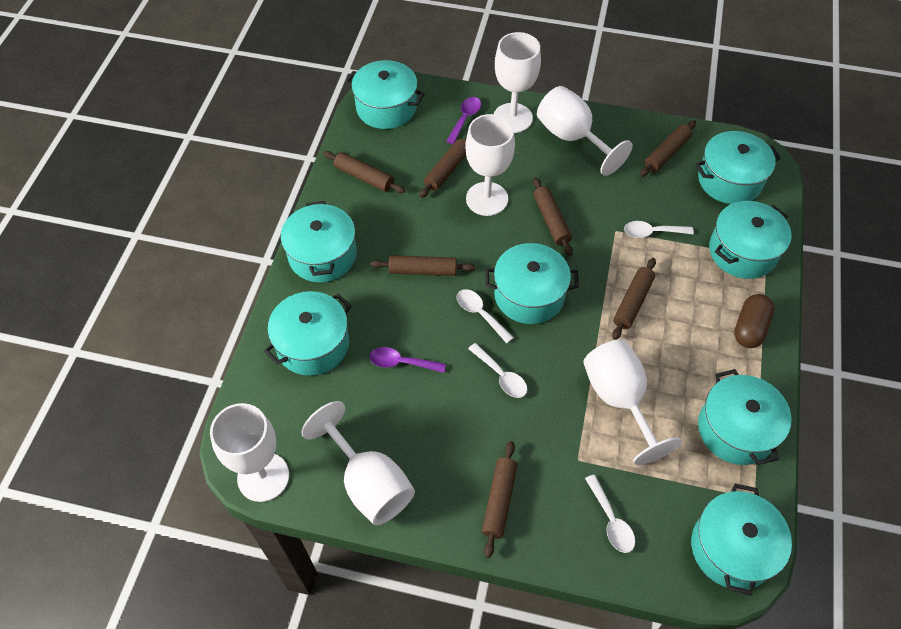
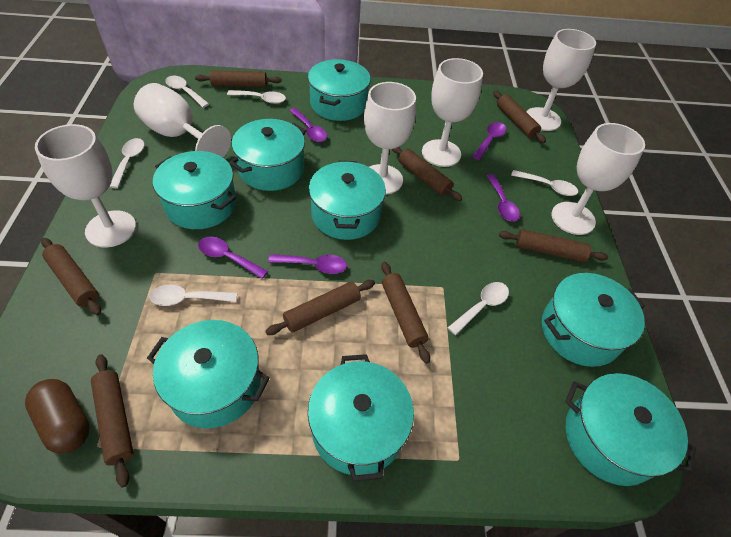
brown rolling pin: 7 -> 8
purple spoon: 2 -> 5
white spoon: 4 -> 6

